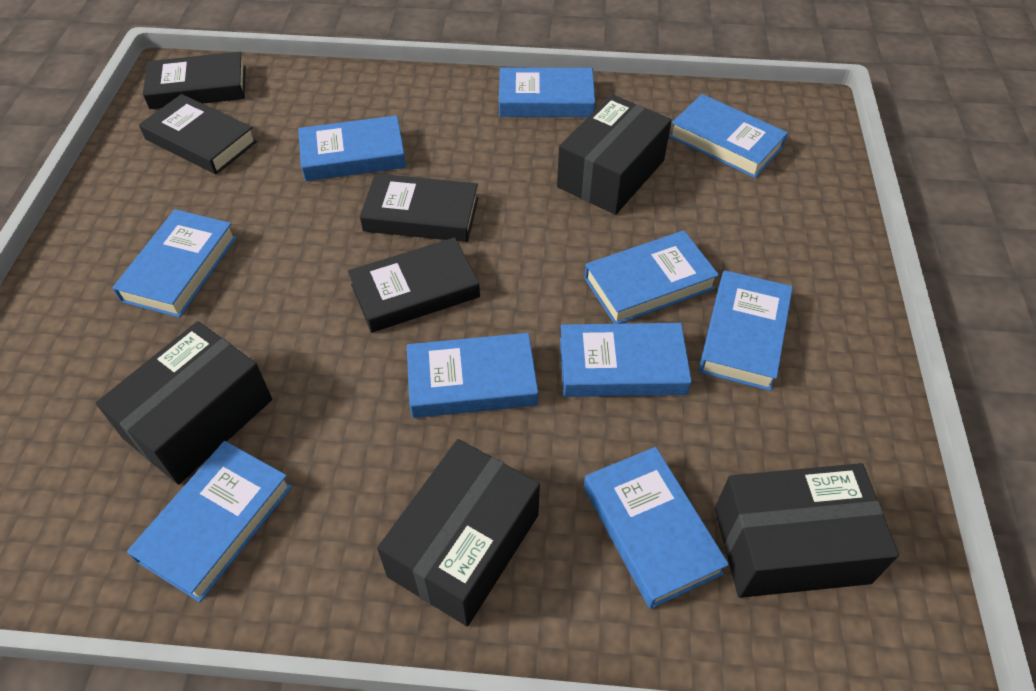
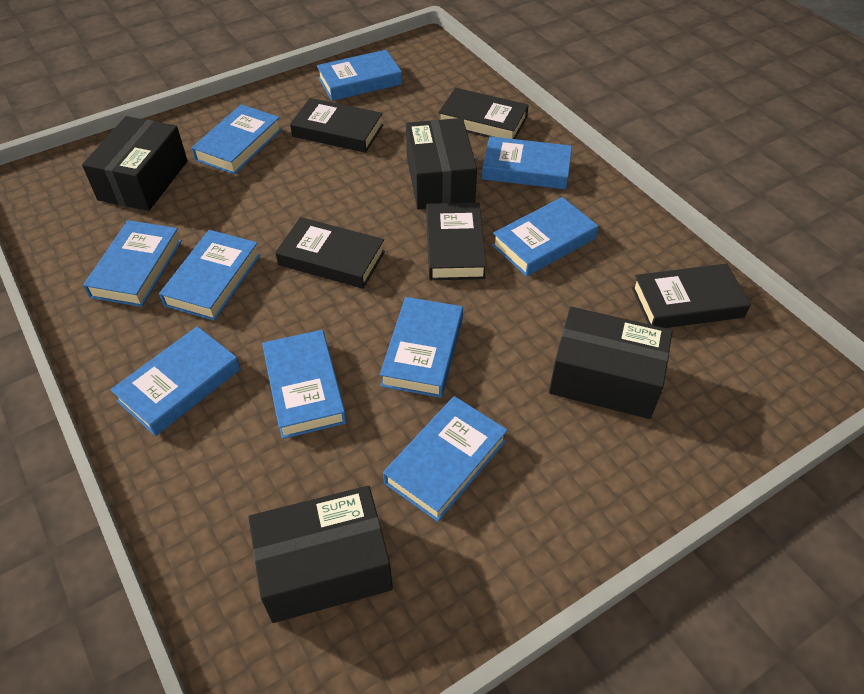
black book: 4 -> 5

